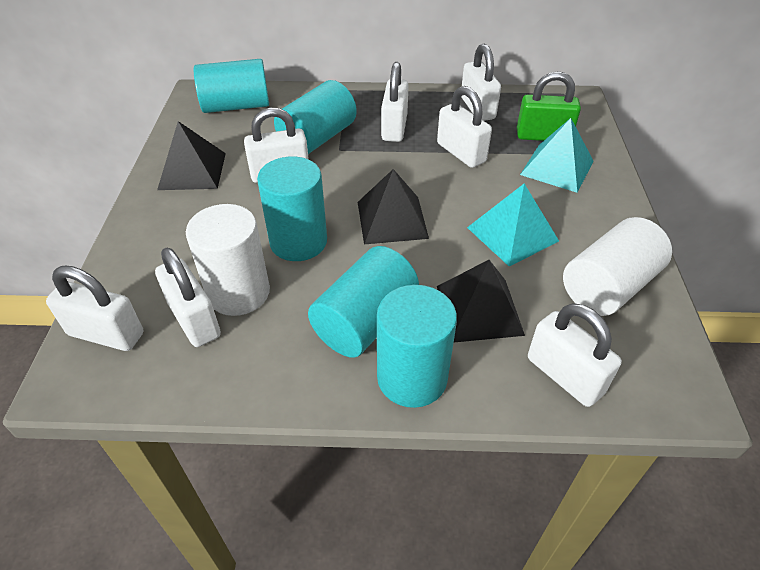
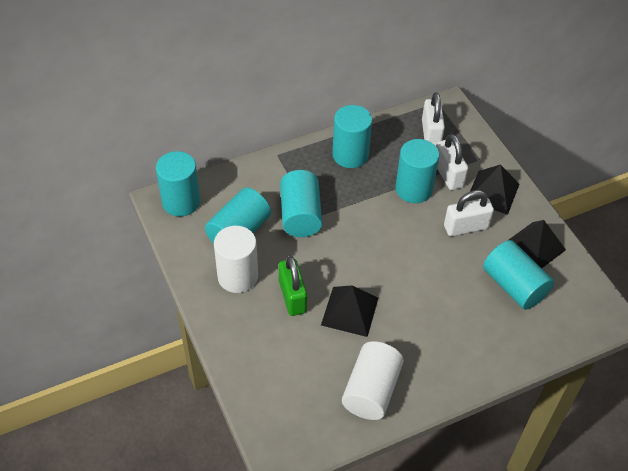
turquoise cylinder: 5 -> 6
turquoise pyramid: 2 -> 0
white padlock: 7 -> 3

